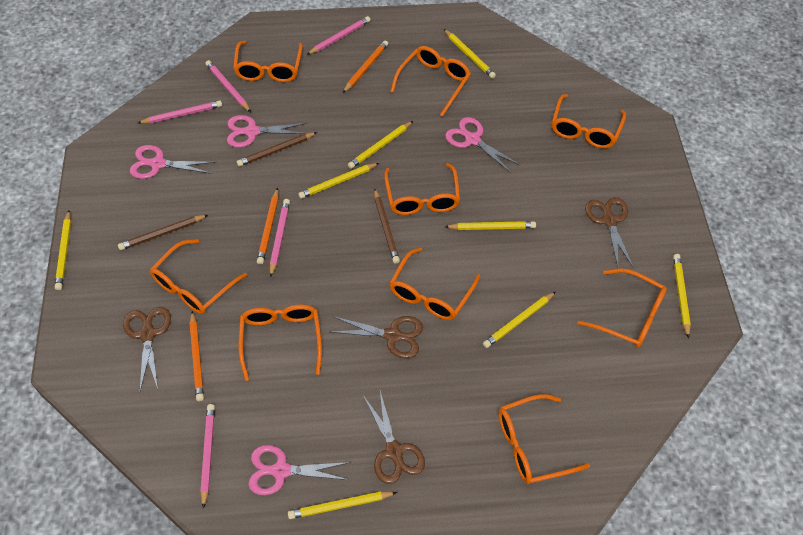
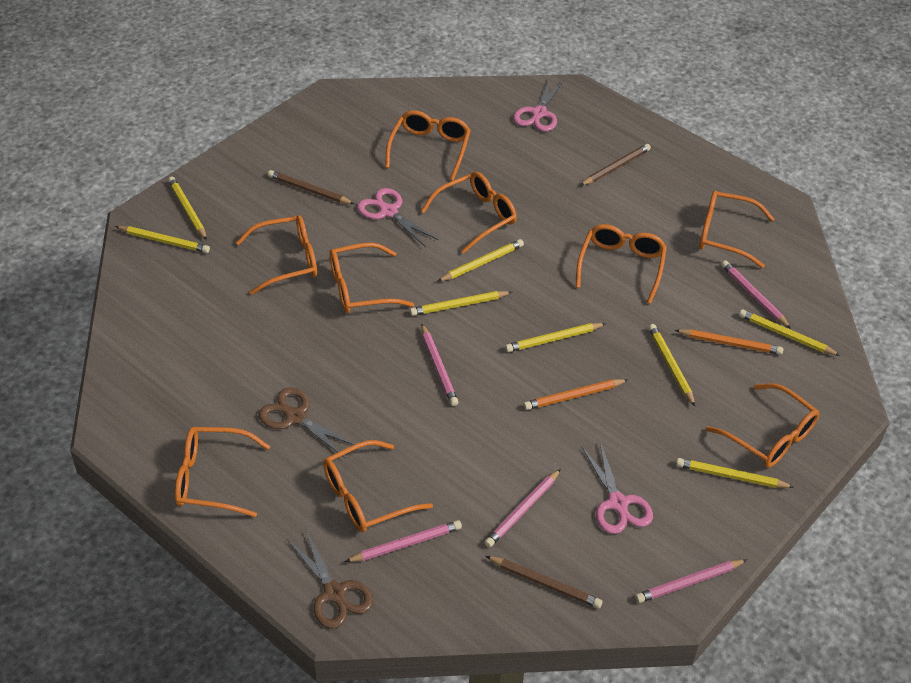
brown scissors: 4 -> 2
orange pencil: 3 -> 2
pink scissors: 4 -> 3

